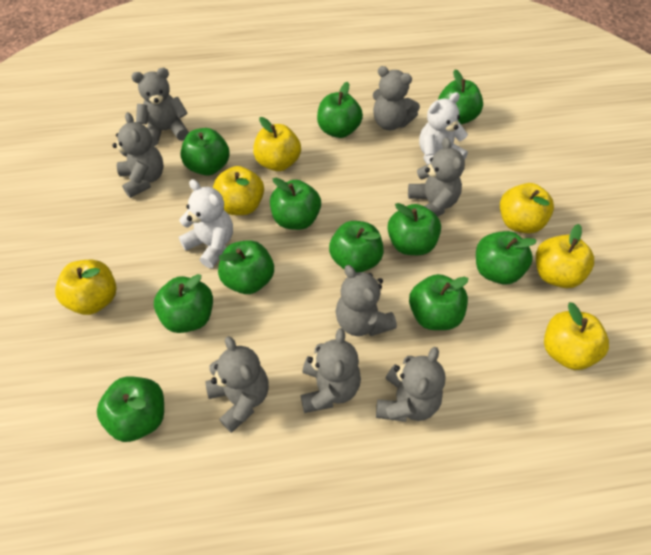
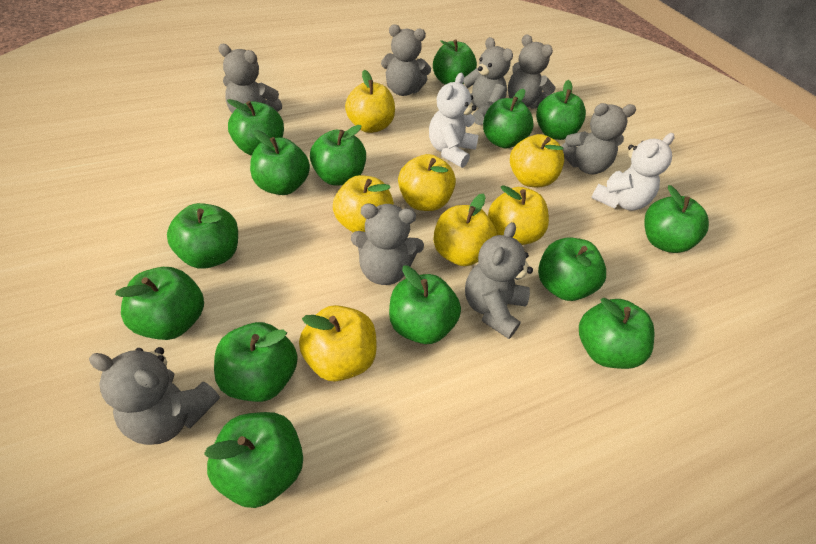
green apple: 11 -> 14
yellow apple: 6 -> 7

